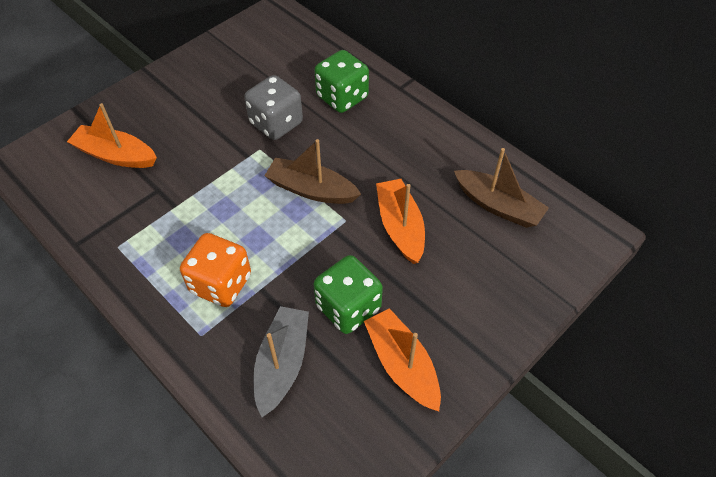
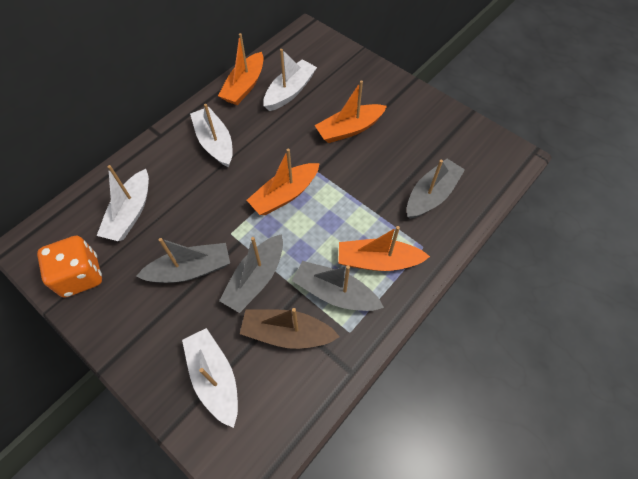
brown boat: 2 -> 1
green dice: 2 -> 0
grey boat: 1 -> 4
grey dice: 1 -> 0
orange boat: 3 -> 4
white boat: 0 -> 4

